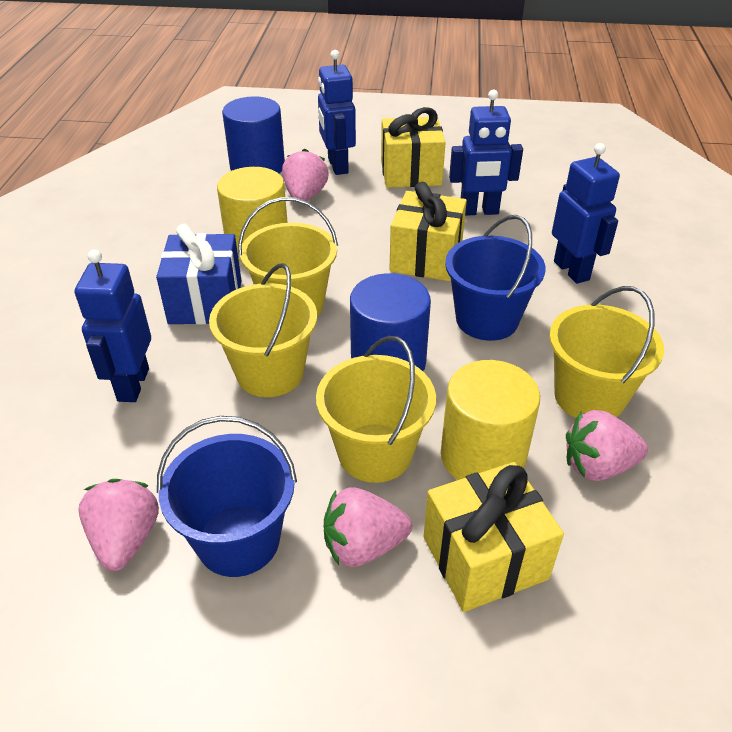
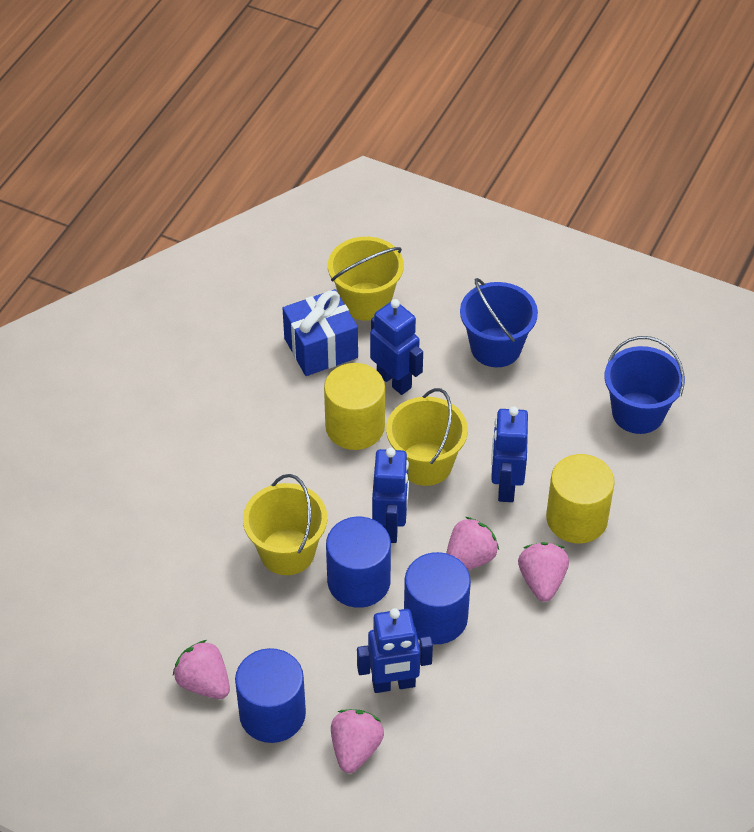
blue cylinder: 2 -> 3
yellow bucket: 4 -> 3
yellow gift: 3 -> 0

